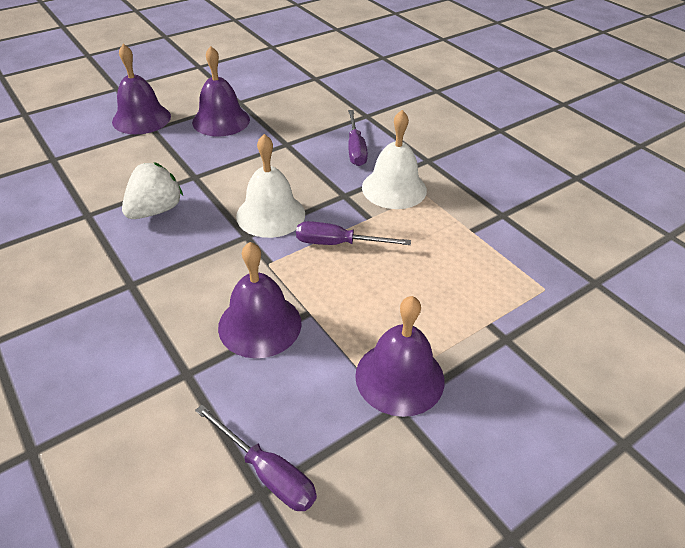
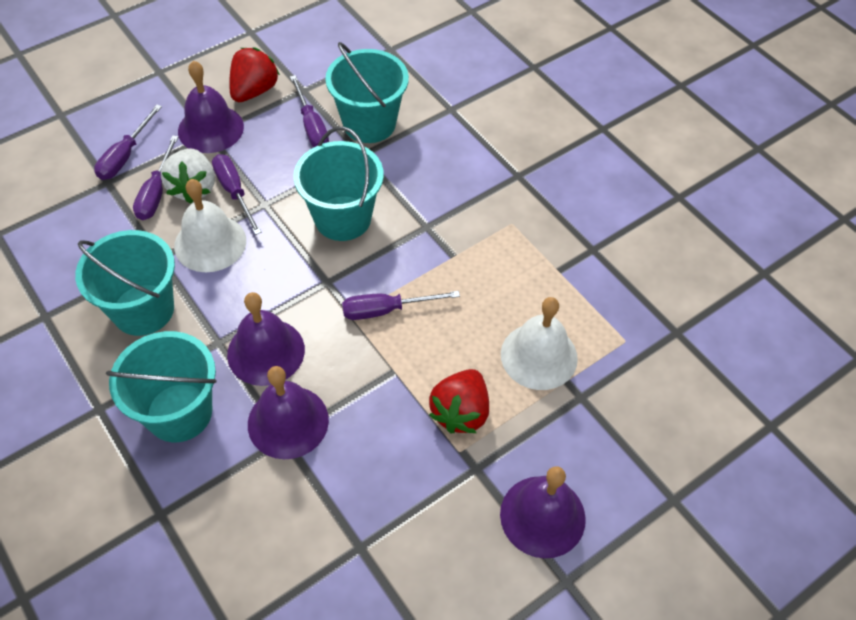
purple screwdriver: 3 -> 5
red strawberry: 0 -> 2
turquoise bucket: 0 -> 4

